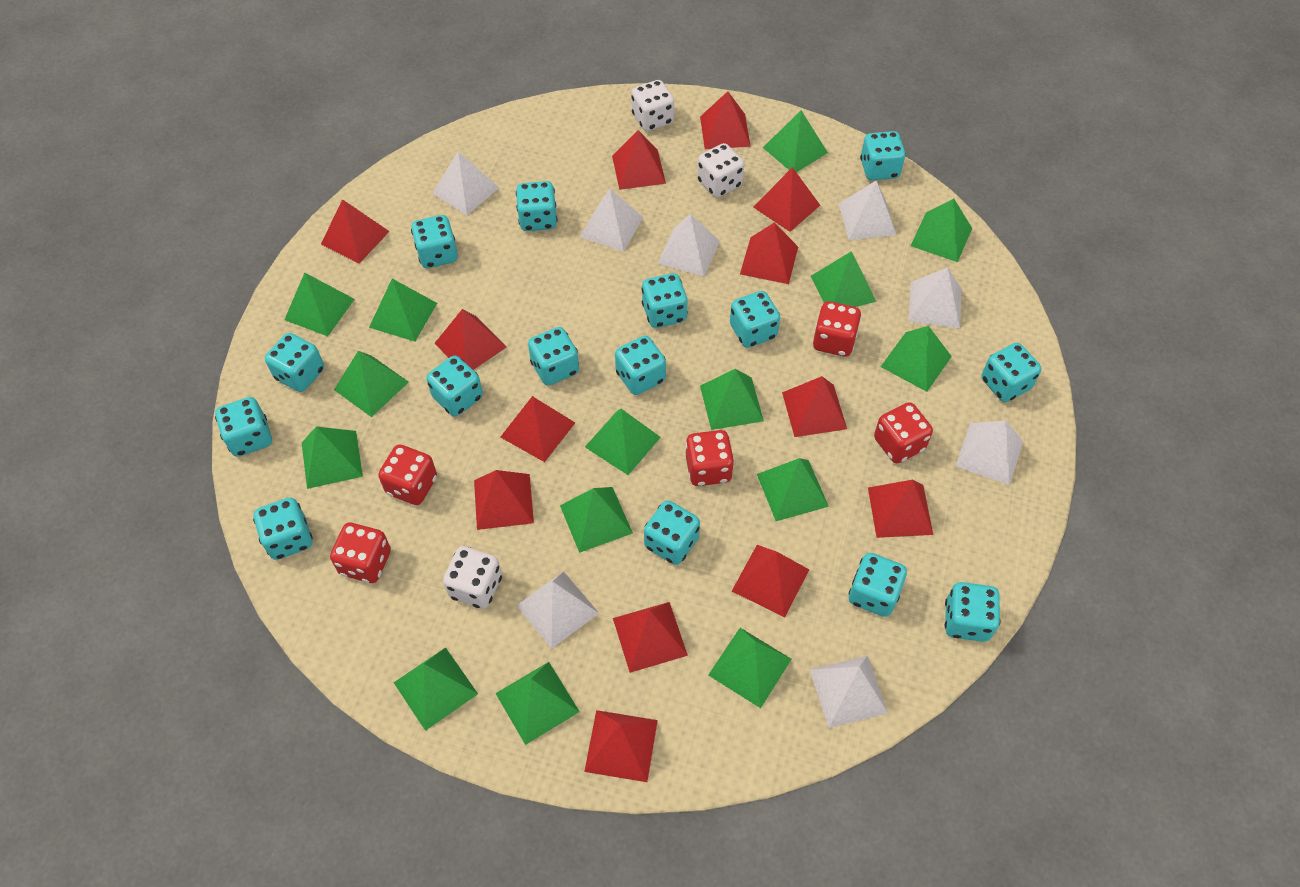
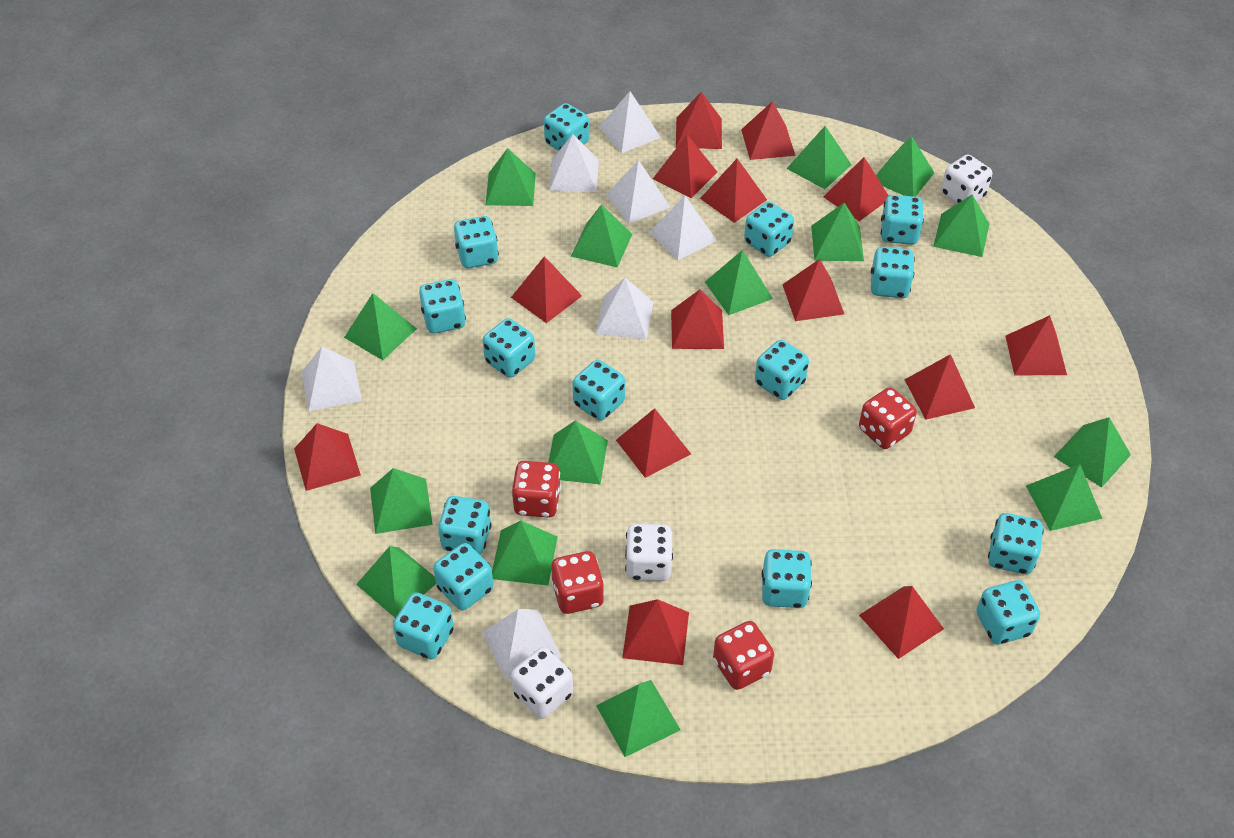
red dice: 5 -> 4
red pyramid: 13 -> 14
white pyramid: 8 -> 7

